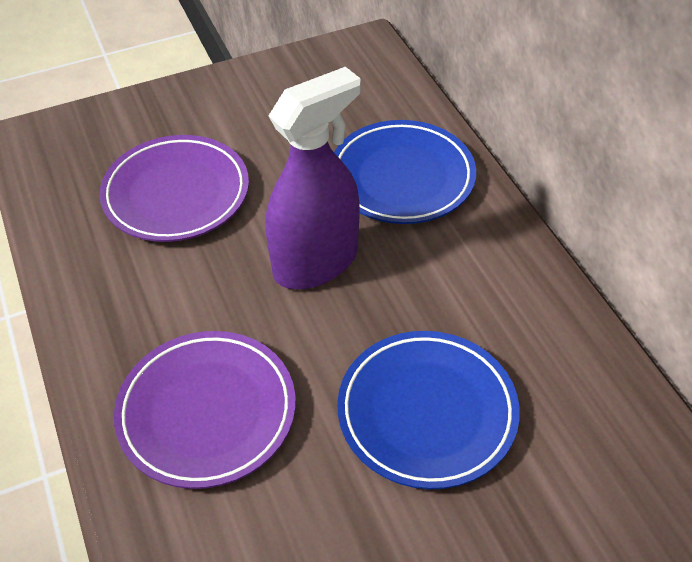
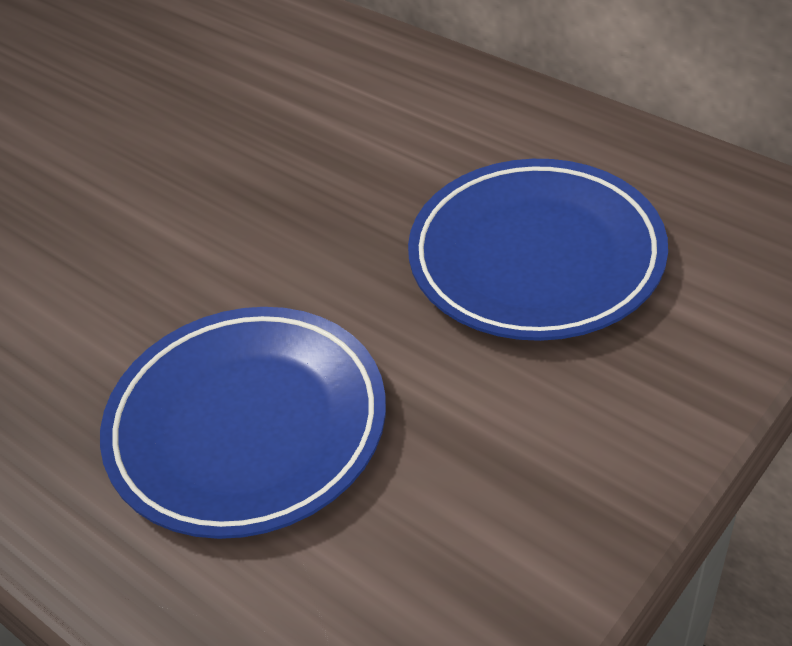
purple plate: 2 -> 0
purple spray bottle: 1 -> 0

